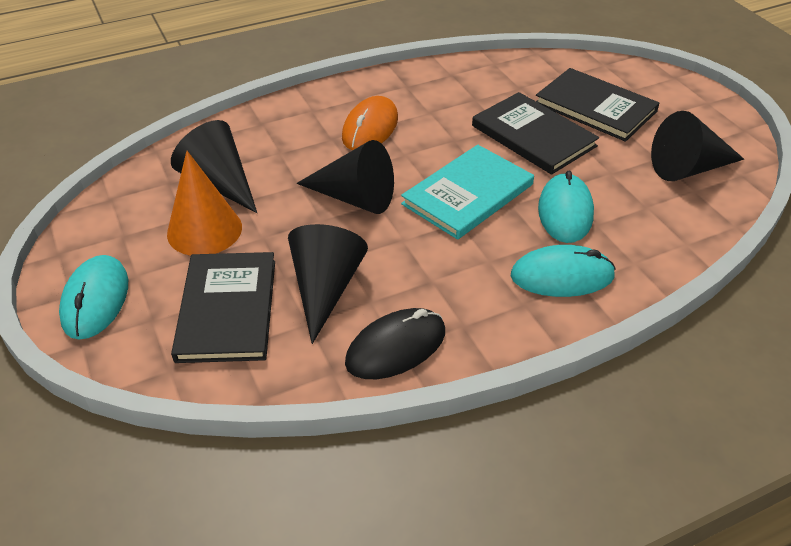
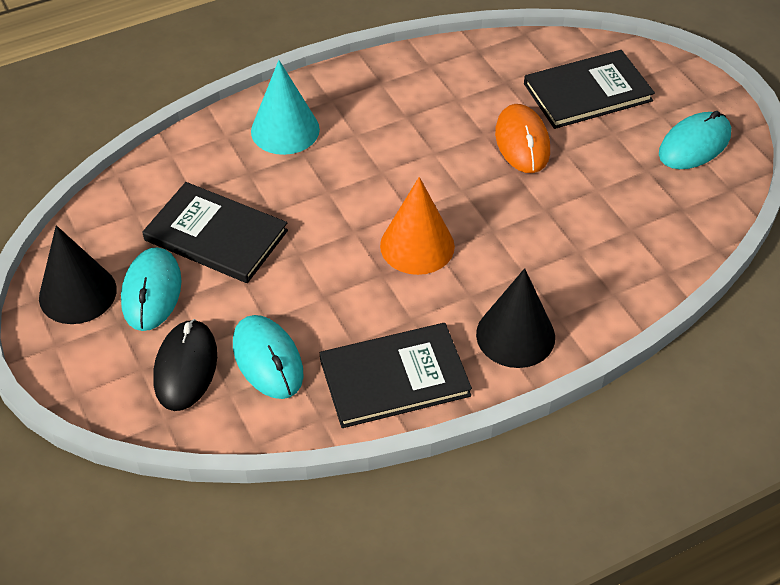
black cone: 4 -> 2
turquoise book: 1 -> 0
turquoise cone: 0 -> 1

